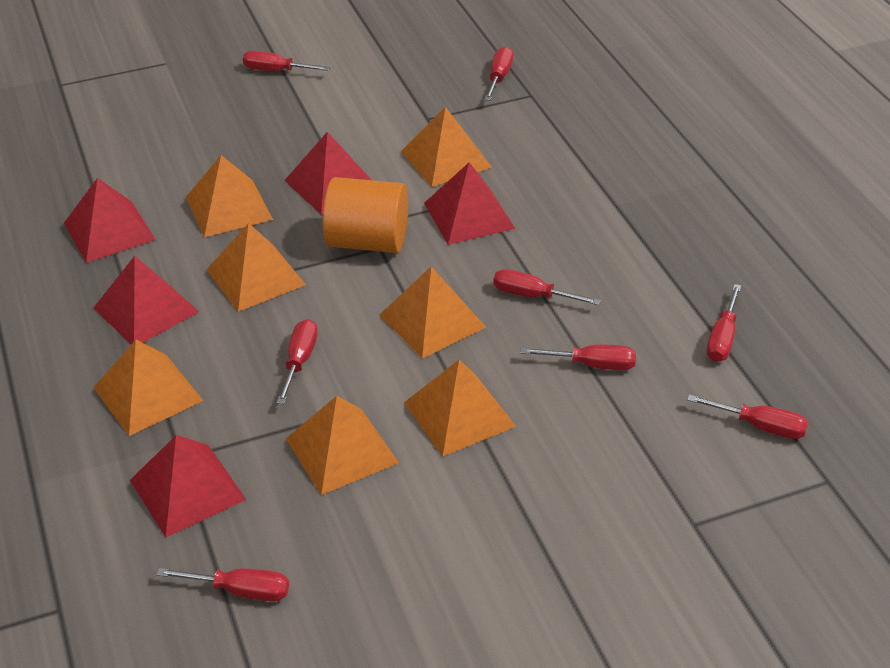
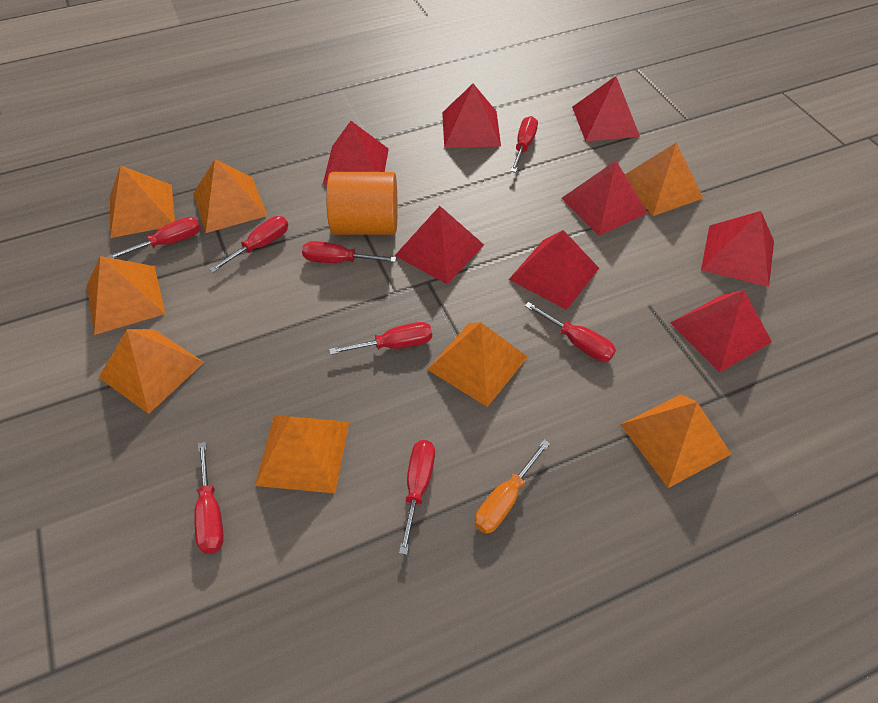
orange pyramid: 7 -> 8
orange screwdriver: 0 -> 1
red pyramid: 5 -> 8

